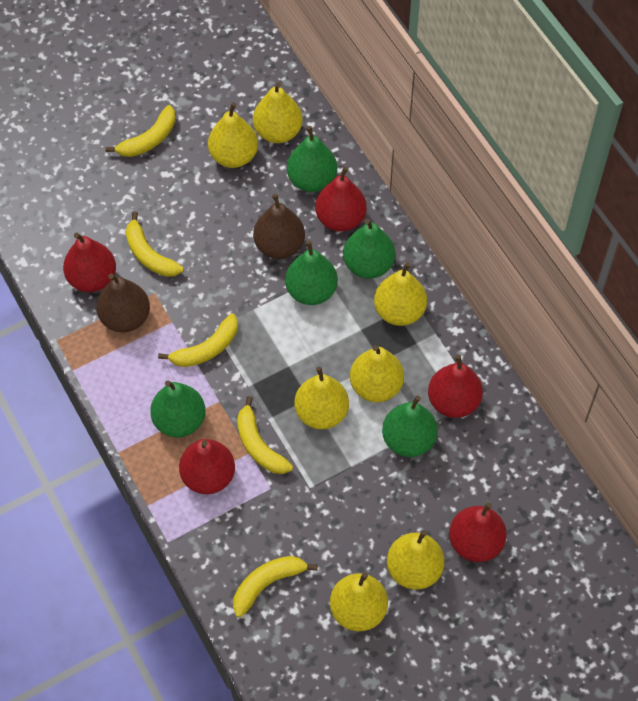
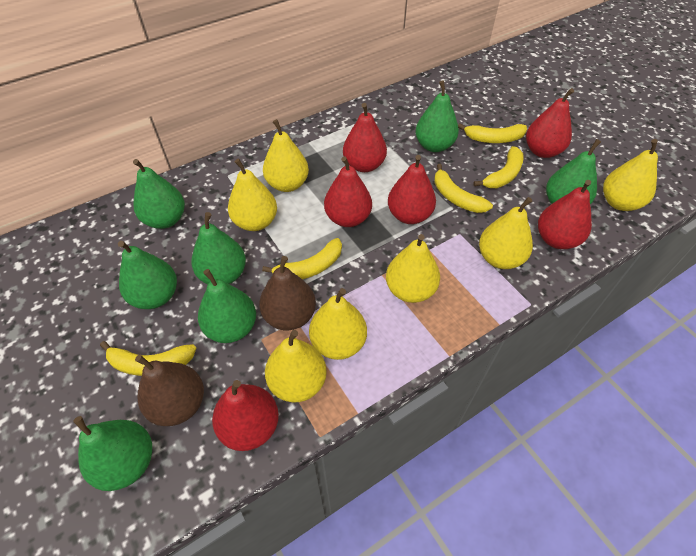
green pear: 5 -> 7
red pear: 5 -> 6

